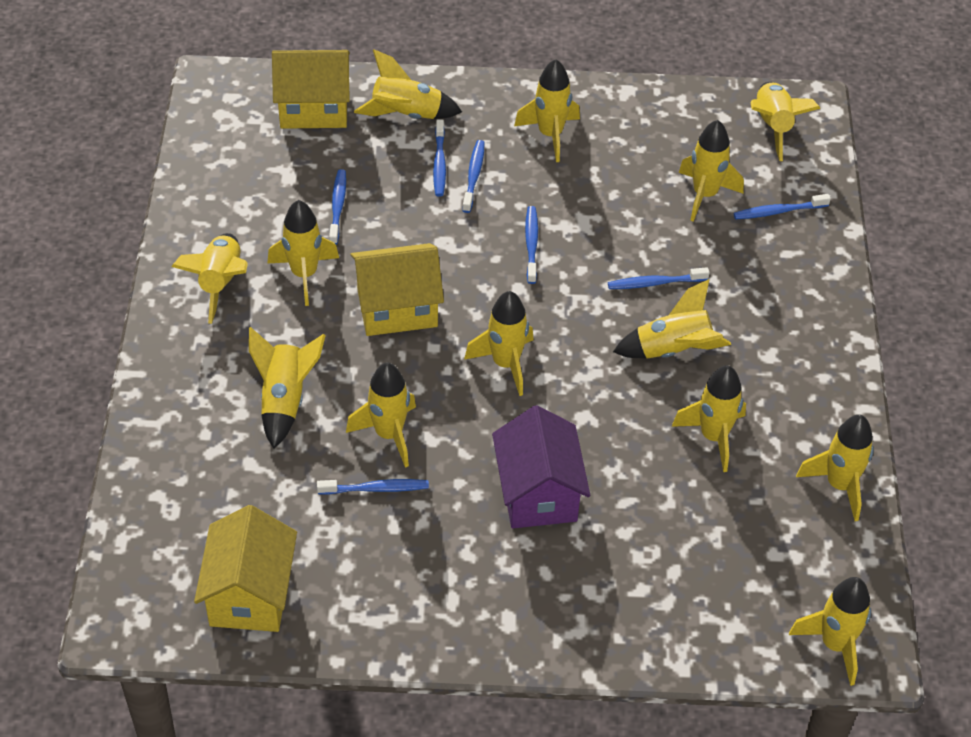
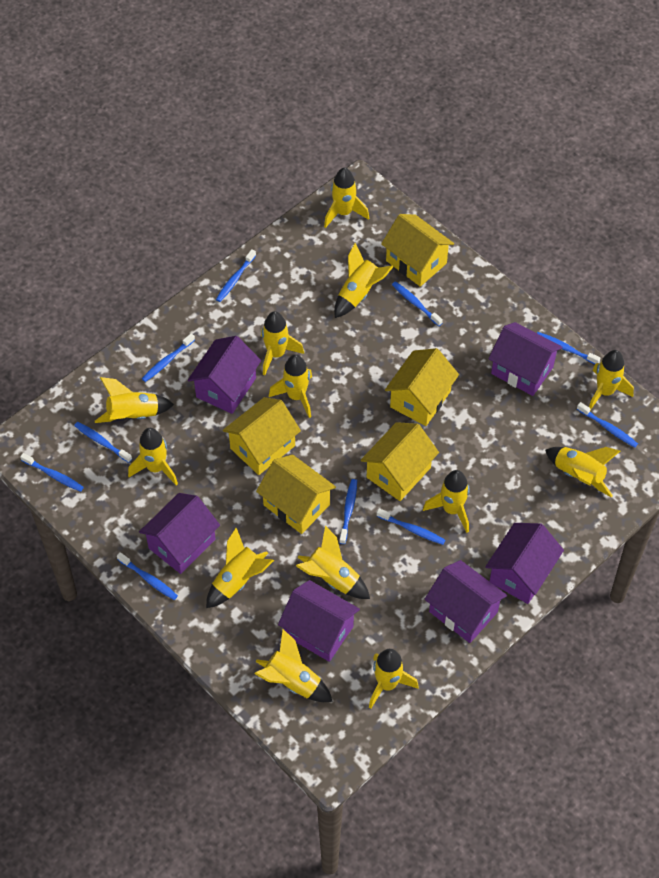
blue toothbrush: 7 -> 10
purple house: 1 -> 6
yellow house: 3 -> 5

